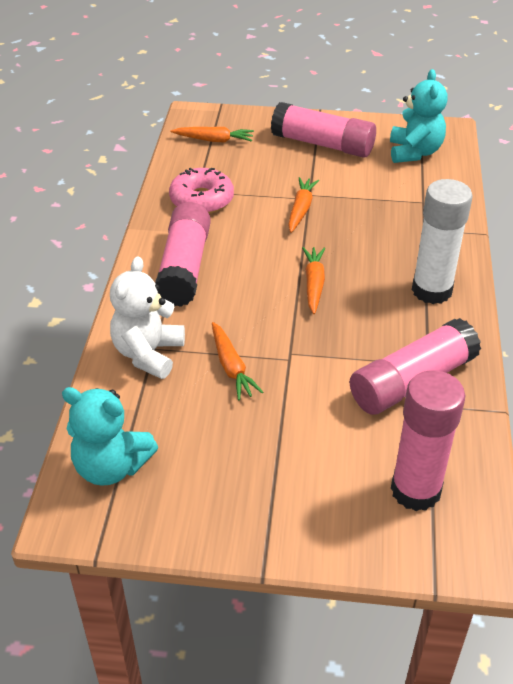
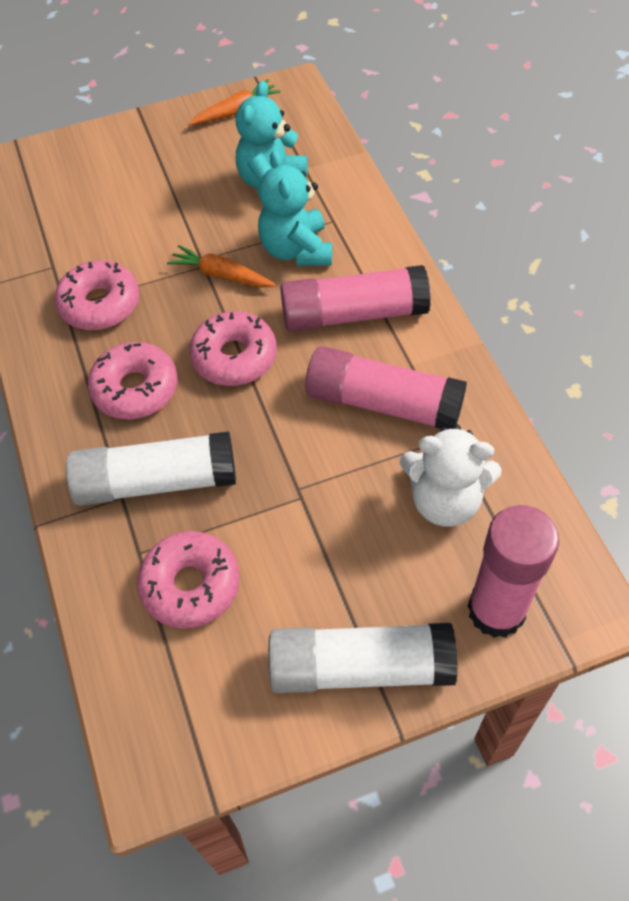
orange carrot: 4 -> 2
pink donut: 1 -> 4
pink glue stick: 4 -> 3
white glue stick: 1 -> 2

